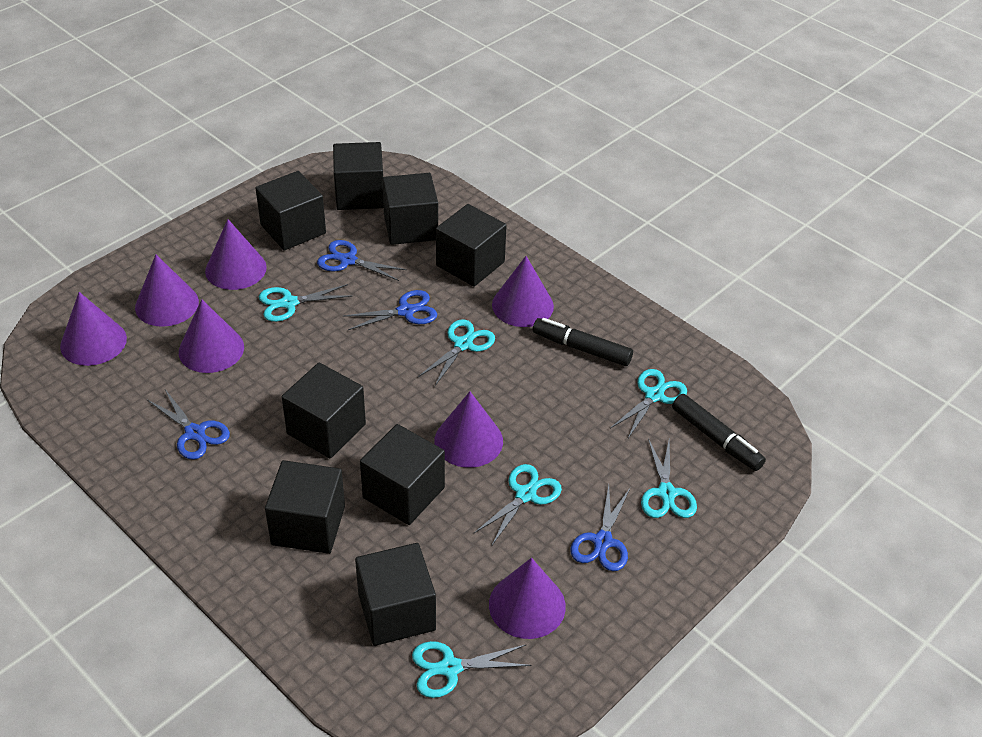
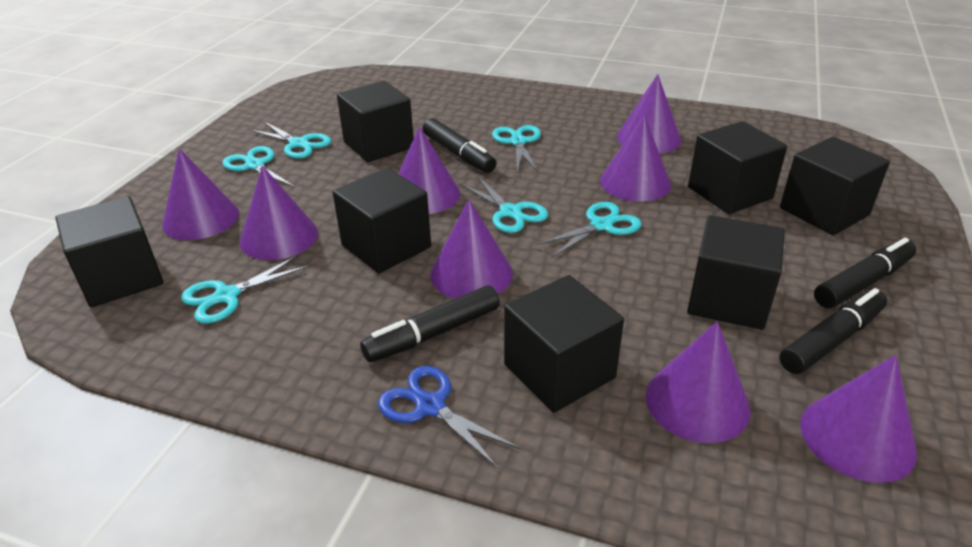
black cube: 8 -> 7
black marker: 2 -> 4
blue scissors: 4 -> 1
purple cone: 7 -> 8

